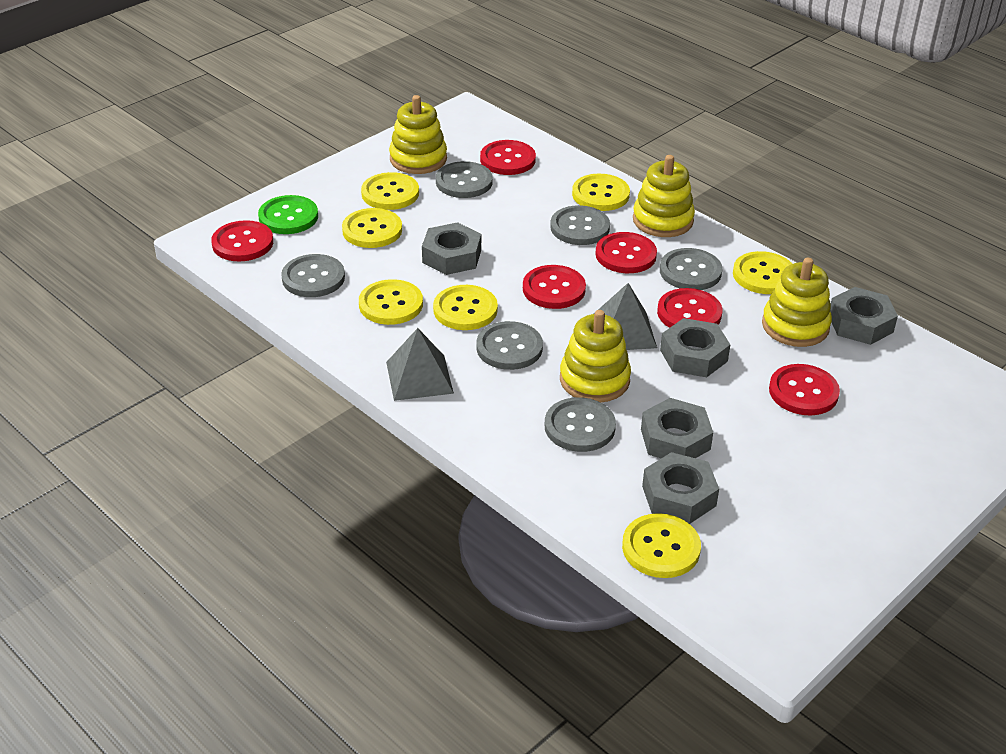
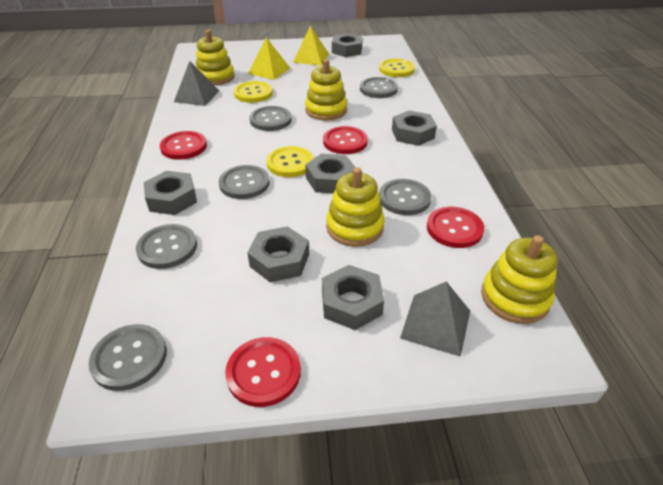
green button: 1 -> 0
grey nut: 5 -> 6
red button: 6 -> 4
yellow button: 7 -> 3
yellow pyramid: 0 -> 2

